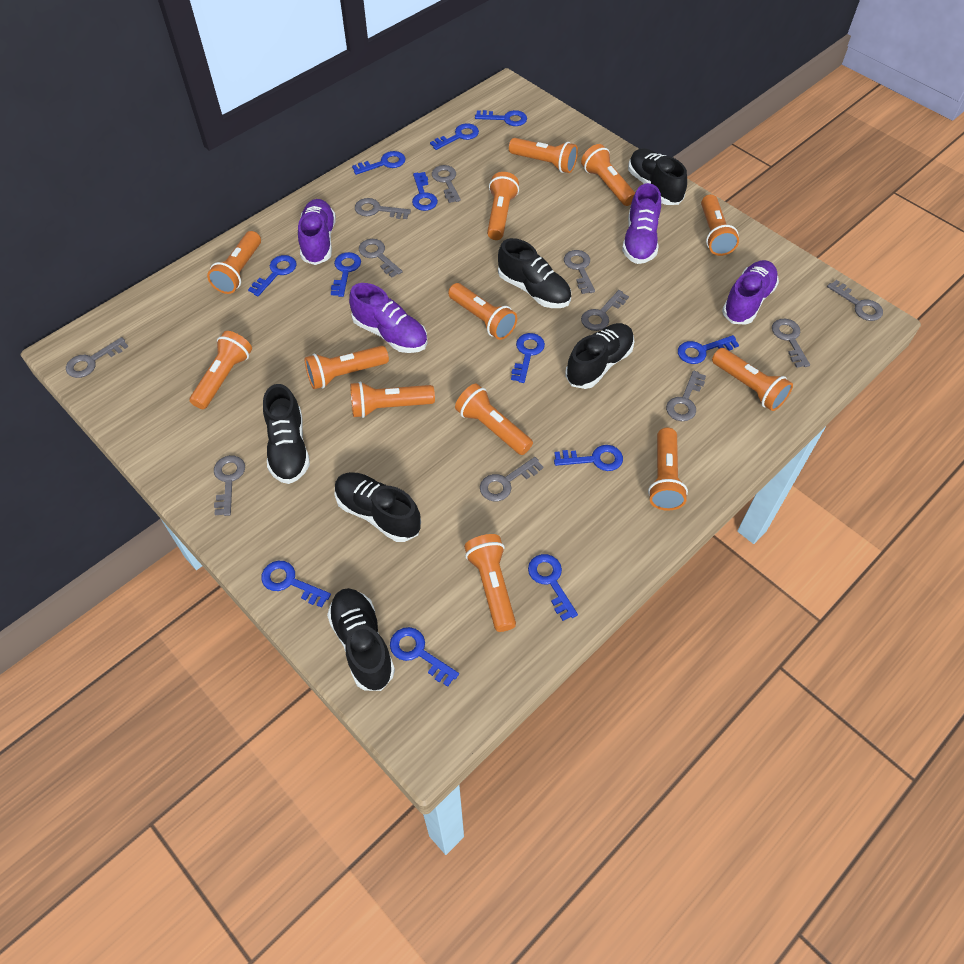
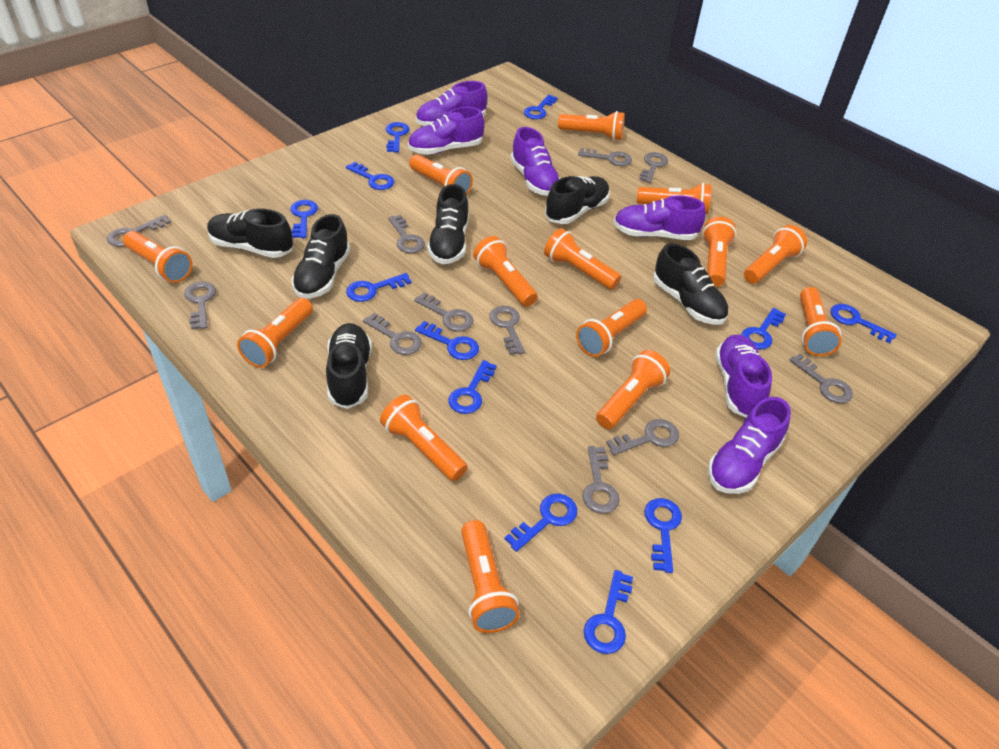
orange flashlight: 13 -> 14
purple shoe: 4 -> 6

